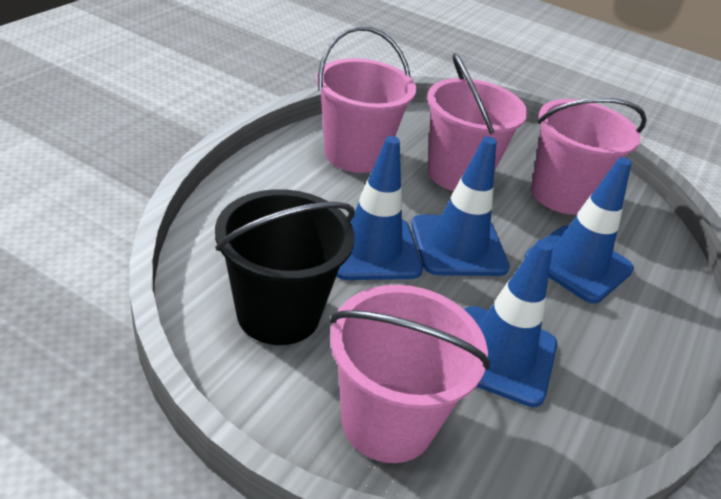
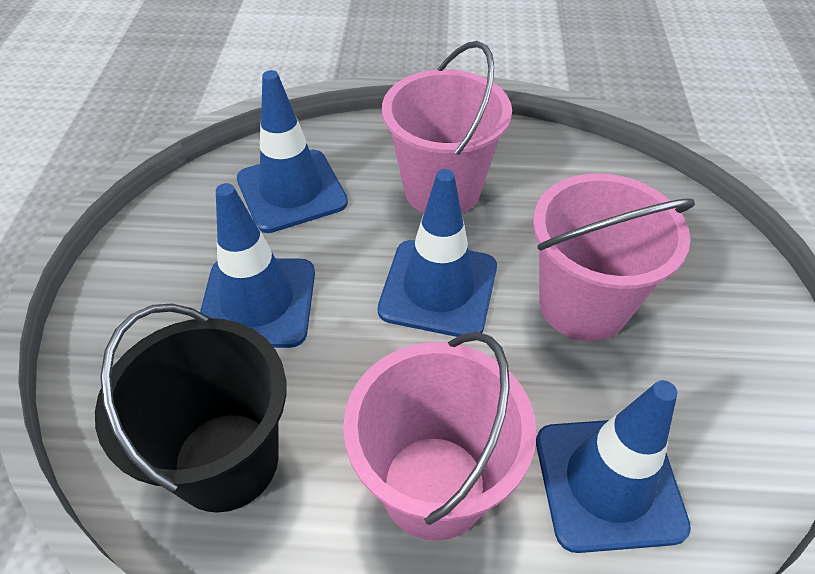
pink bucket: 4 -> 3

